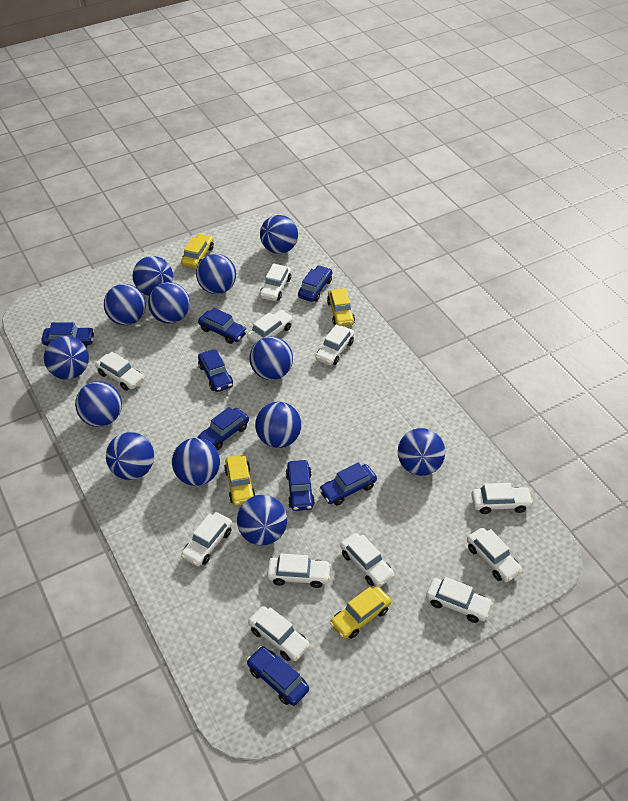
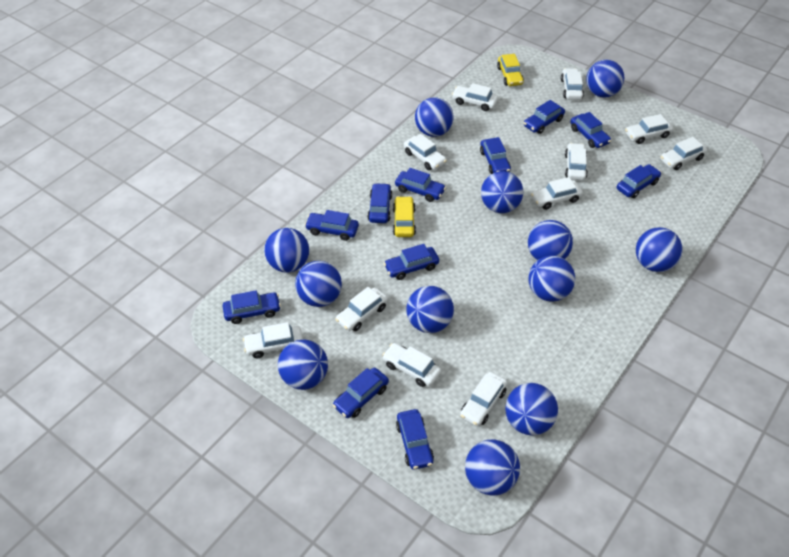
blue ball: 13 -> 12
blue car: 8 -> 11
yellow car: 4 -> 2

